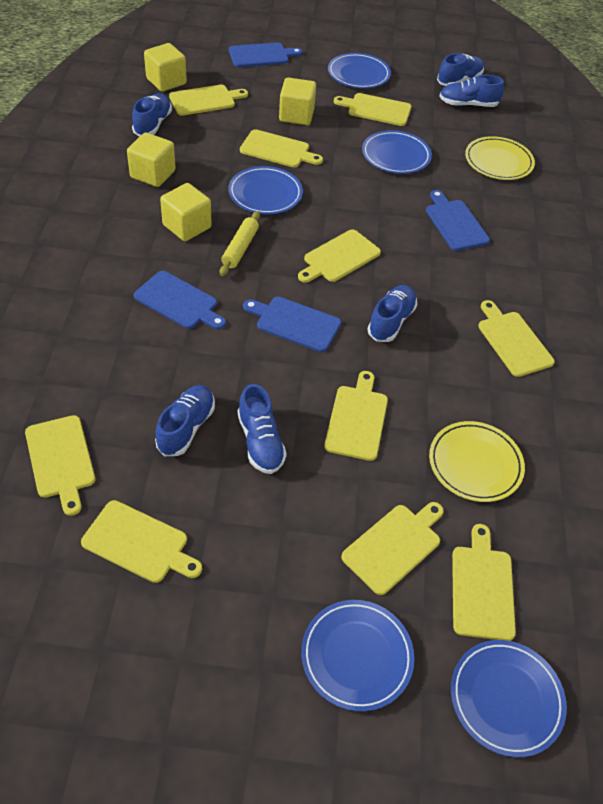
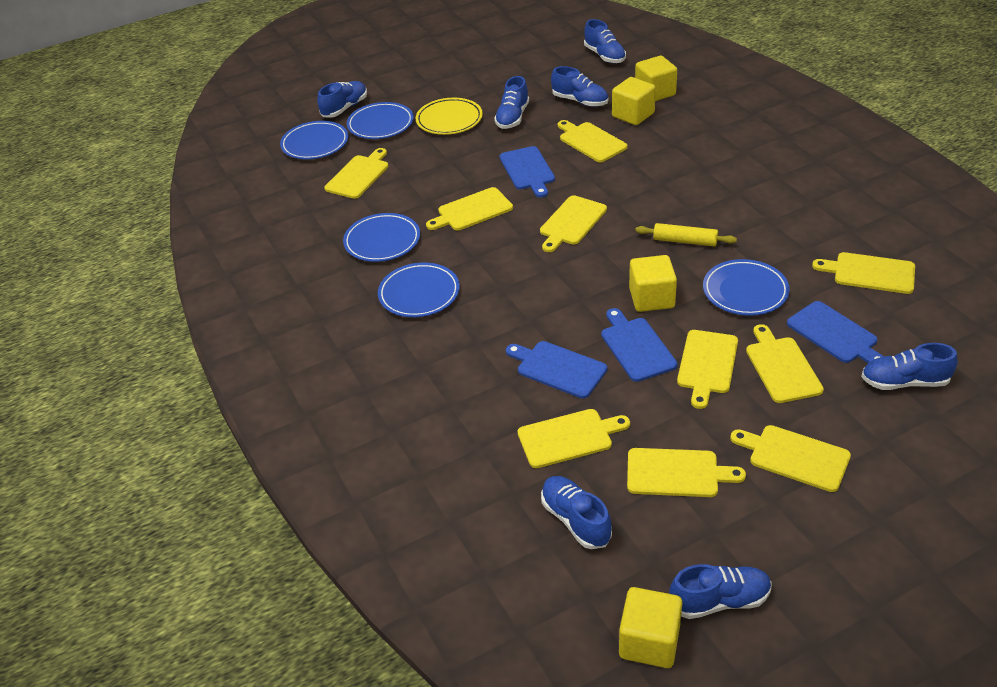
blue shoe: 6 -> 7
yellow plate: 2 -> 1

